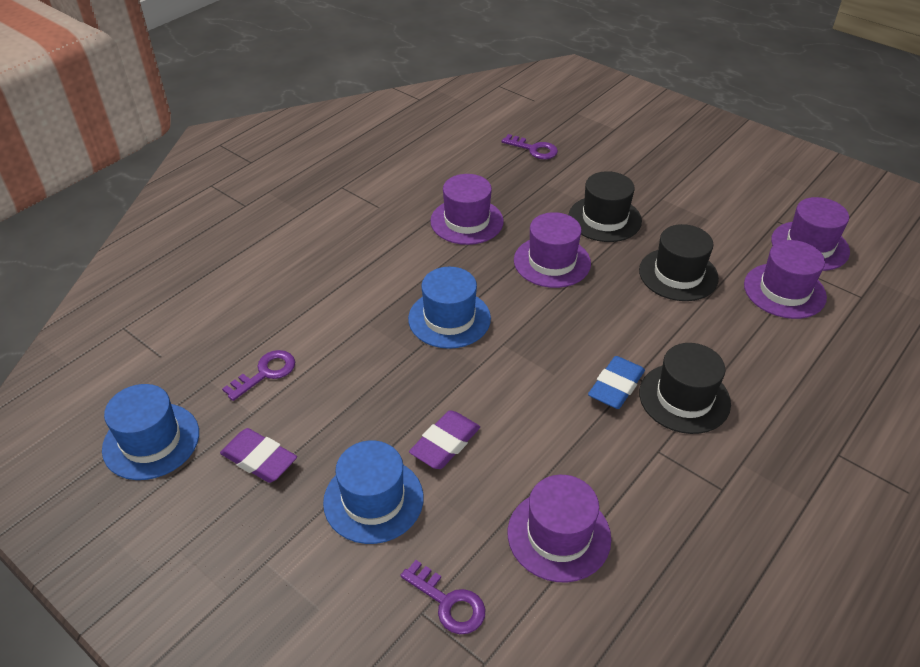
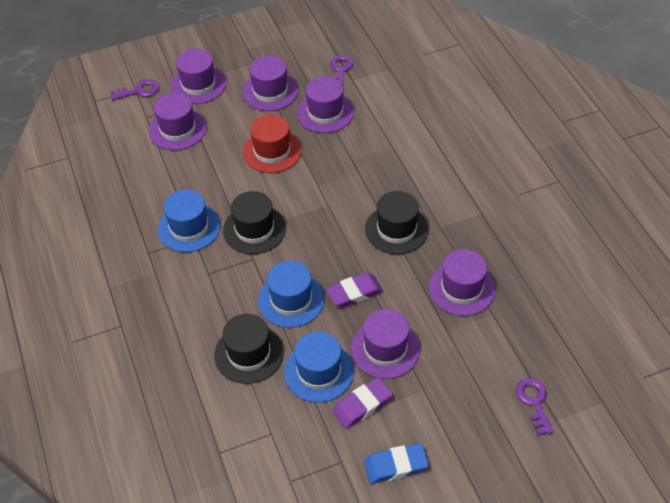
purple hat: 5 -> 6
red hat: 0 -> 1

